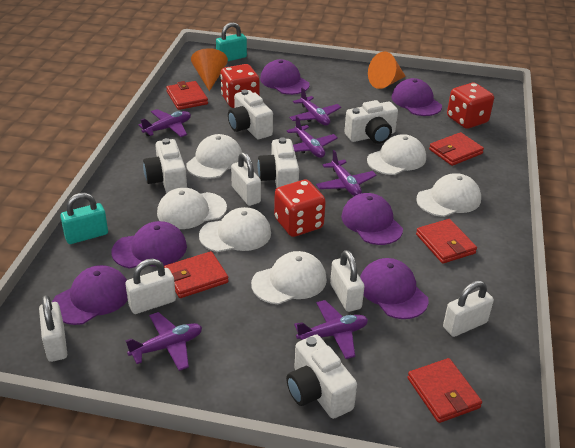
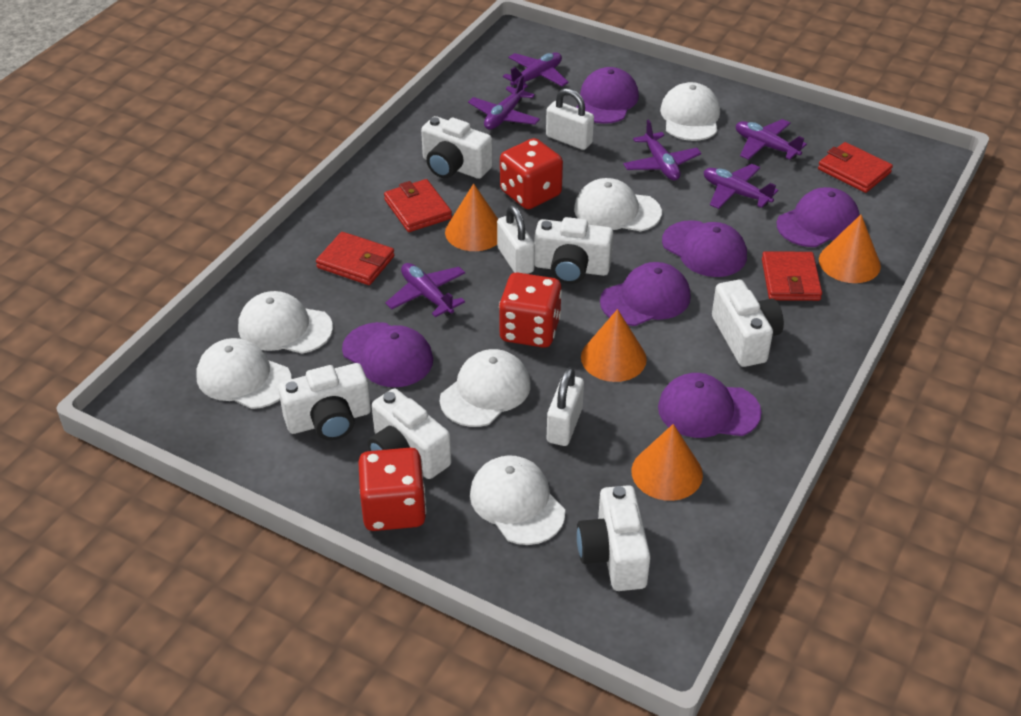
orange cone: 2 -> 4
red wallet: 5 -> 4
turquoise padlock: 2 -> 0
white camera: 5 -> 6
white padlock: 5 -> 3

